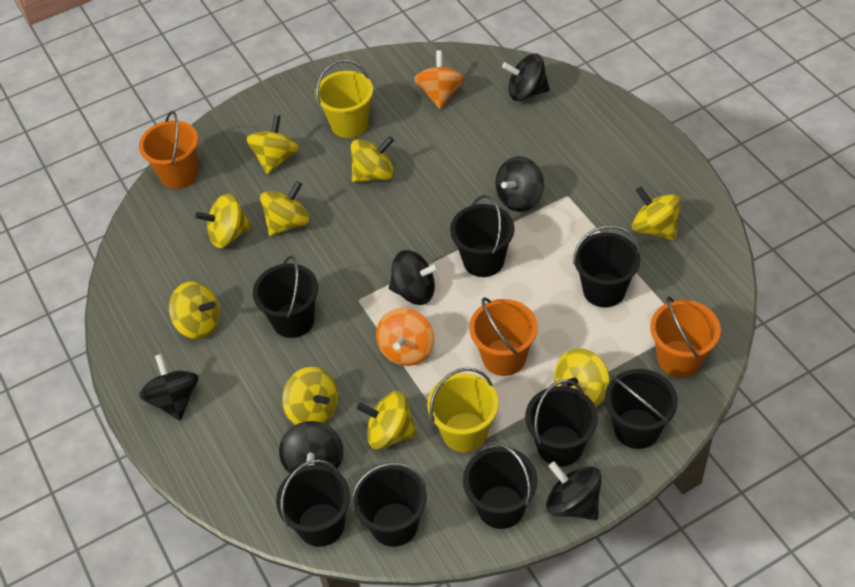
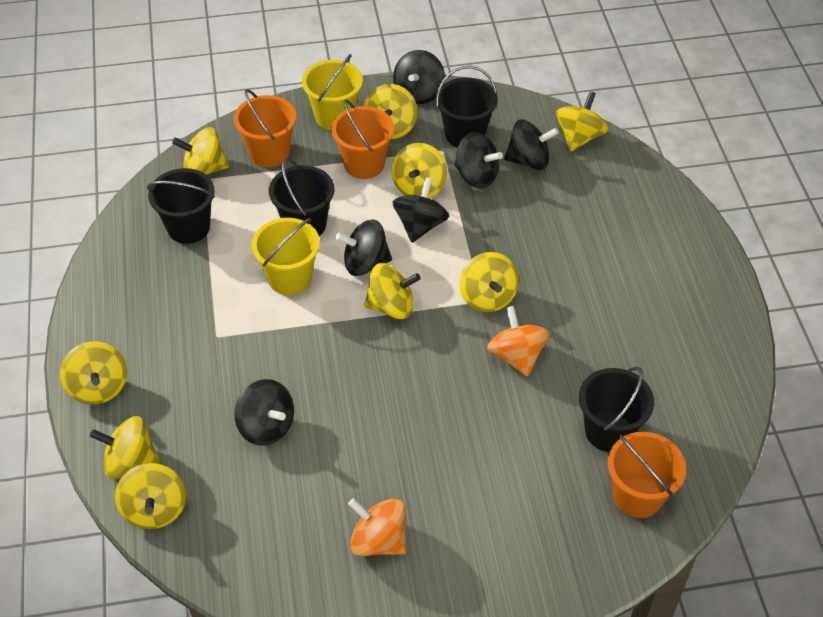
black bucket: 8 -> 4

